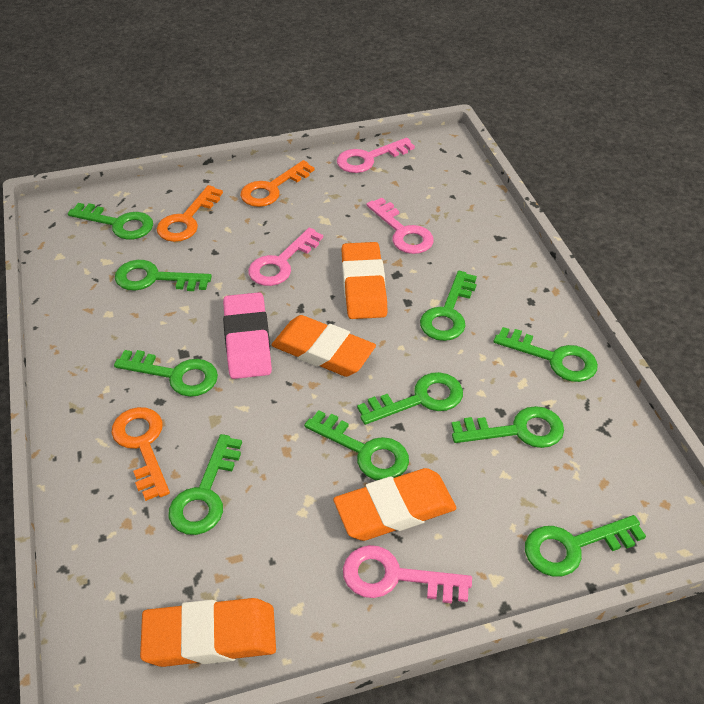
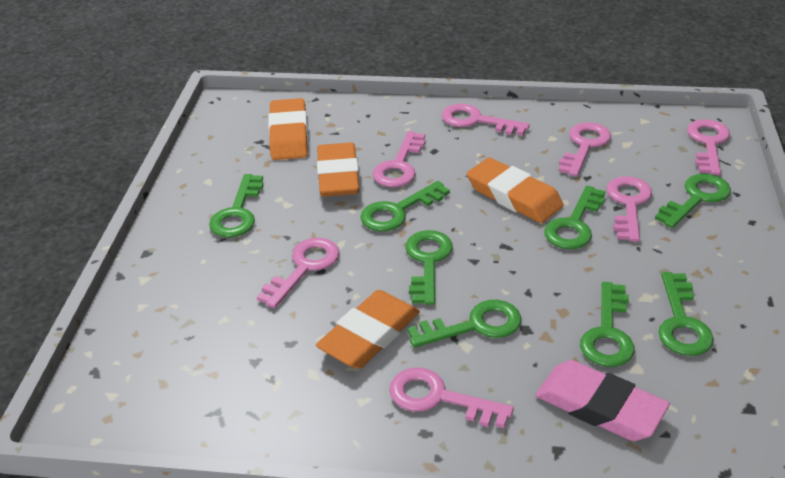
green key: 10 -> 8
orange key: 3 -> 0
pink key: 4 -> 7

